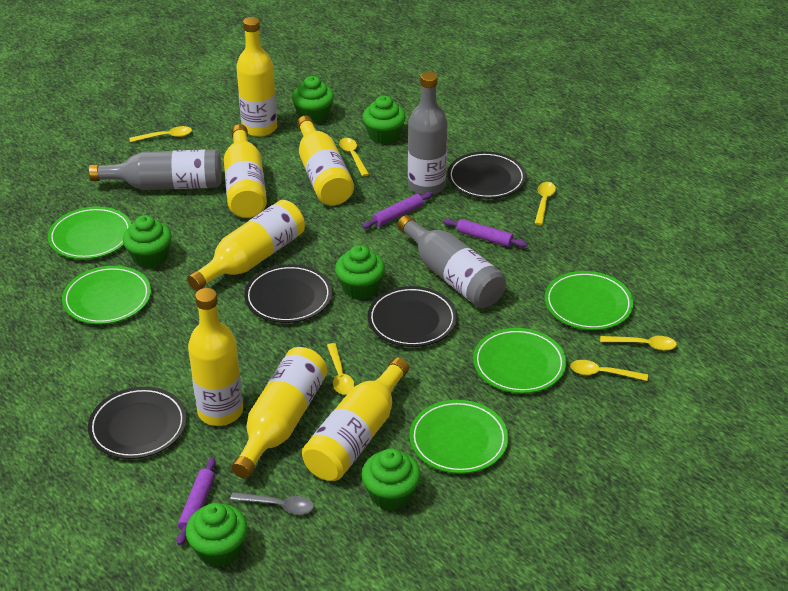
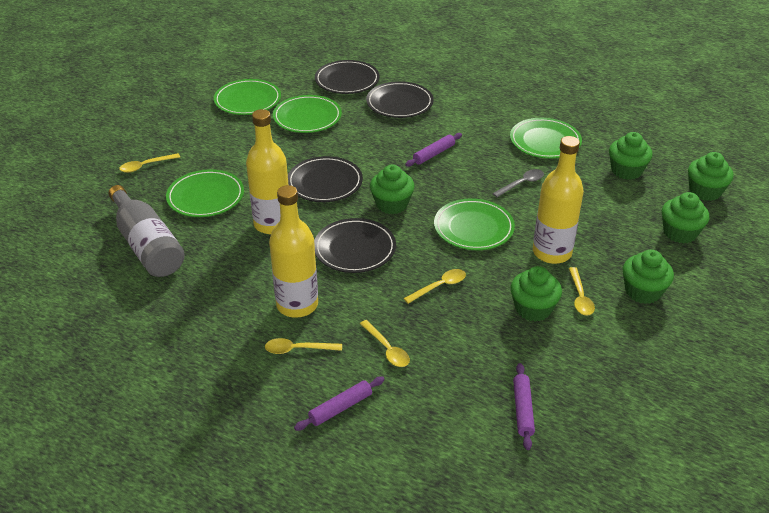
grey bottle: 3 -> 1
yellow bottle: 7 -> 3
yellow spoon: 6 -> 5

